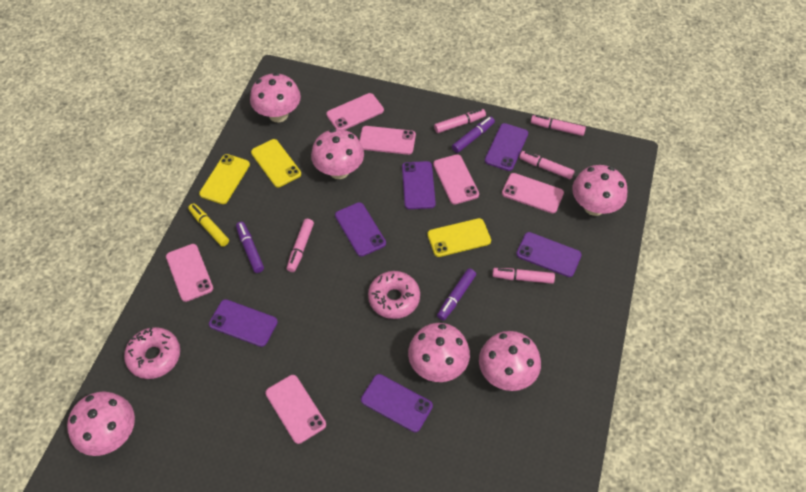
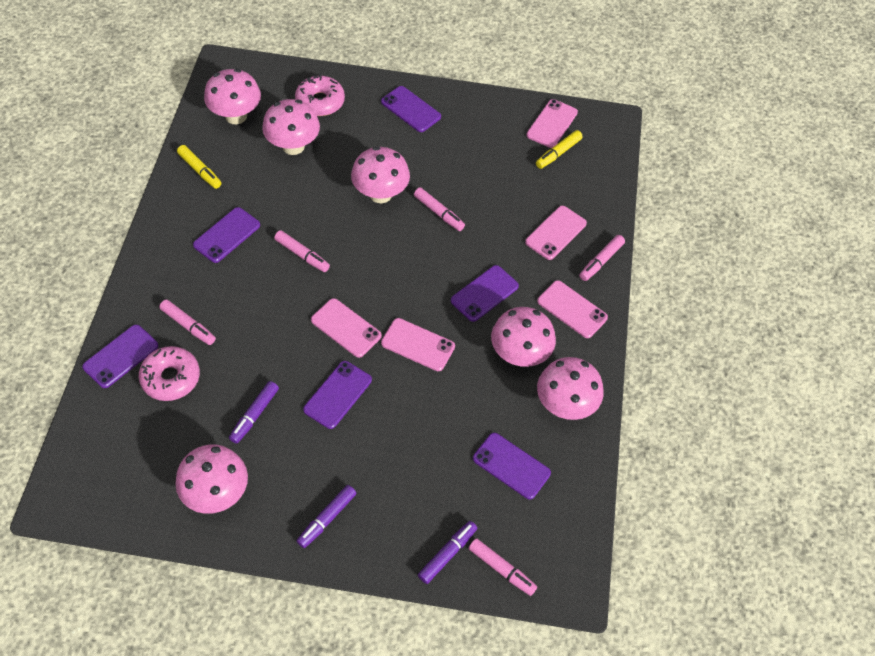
pink phone: 6 -> 5
yellow marker: 1 -> 2
yellow phone: 3 -> 0

